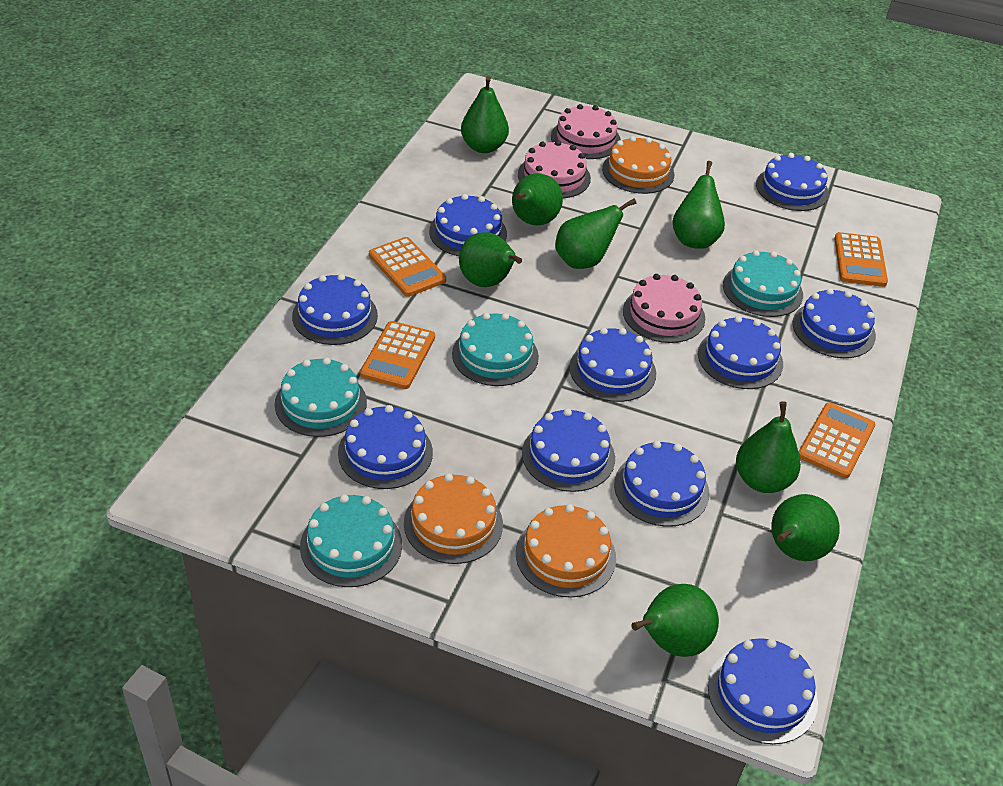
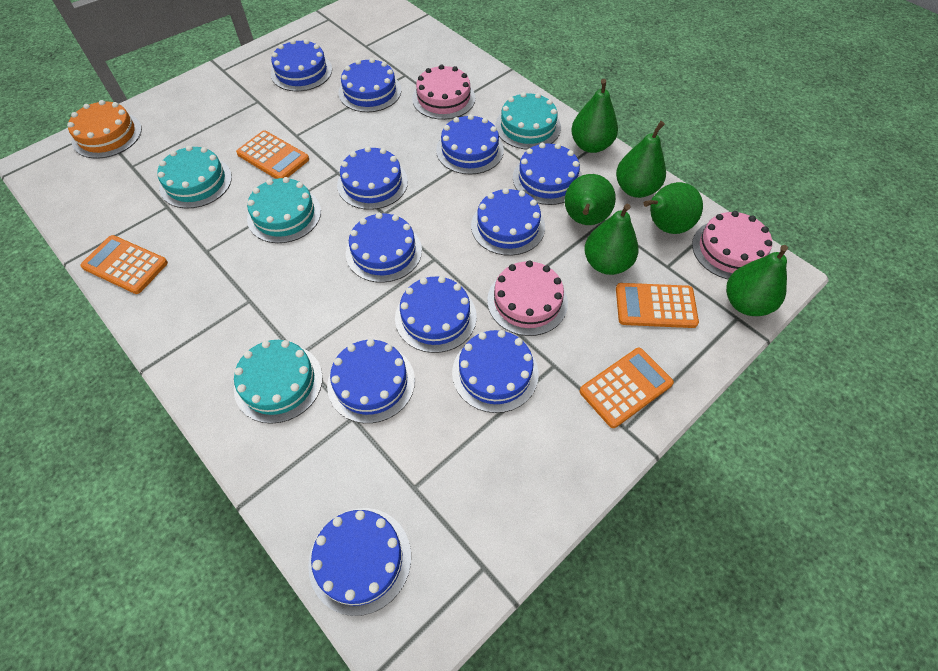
blue cake: 10 -> 11
green pear: 8 -> 6
orange cake: 3 -> 1

